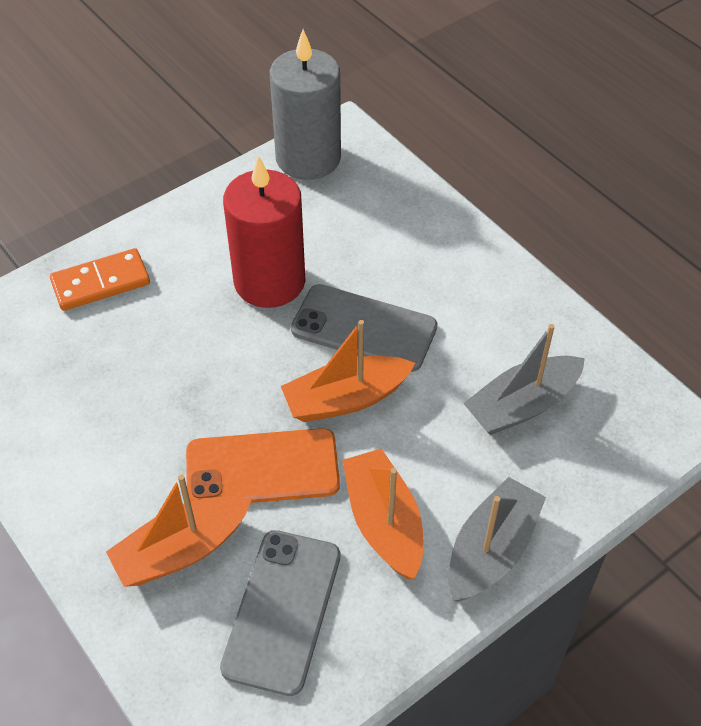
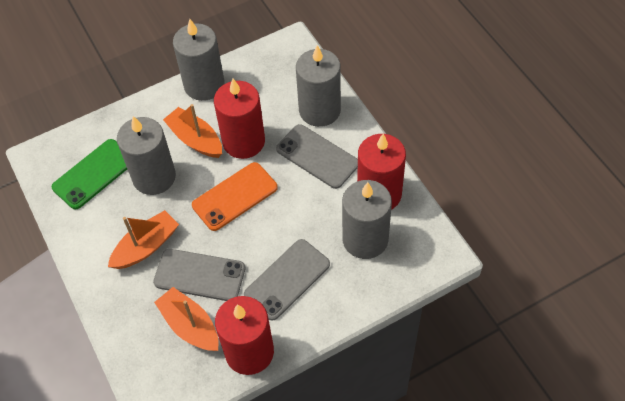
green phone: 0 -> 1
grey boat: 2 -> 0
grey candle: 1 -> 4
grey phone: 2 -> 3
orange domino: 1 -> 0
red candle: 1 -> 3

